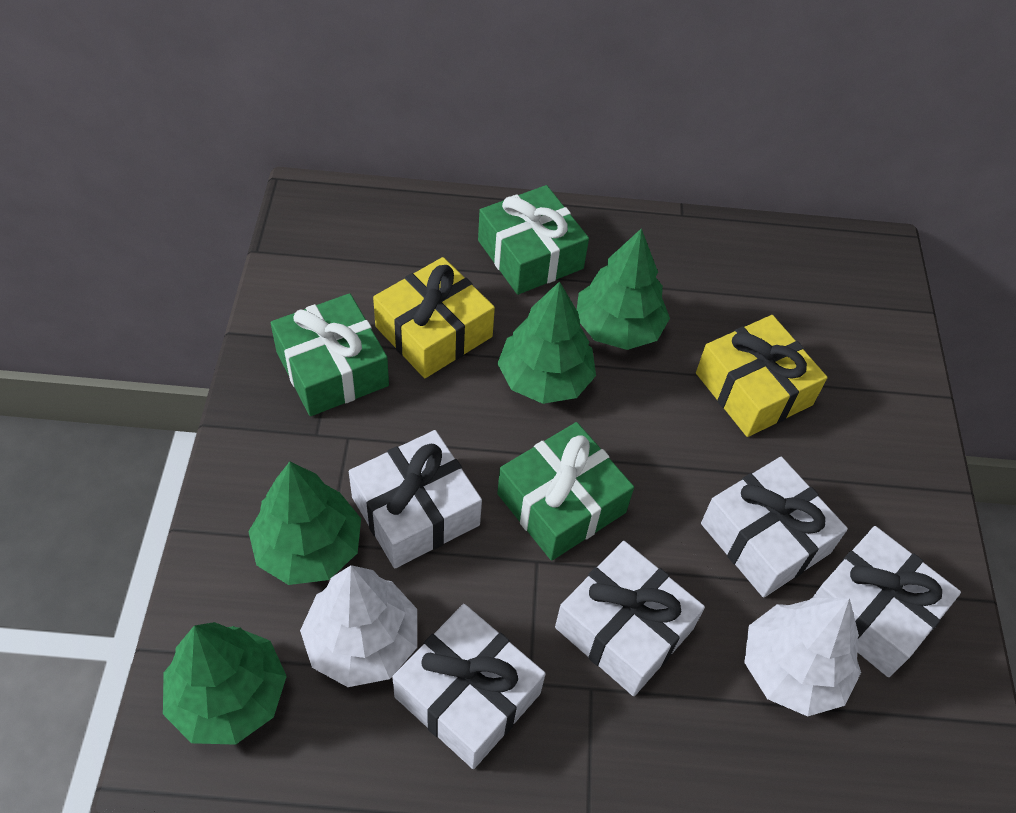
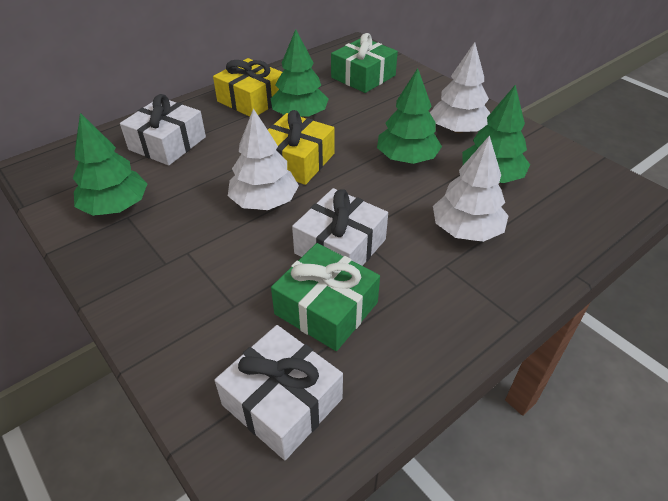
green gift: 3 -> 2
white gift: 5 -> 3
white tree: 2 -> 3

